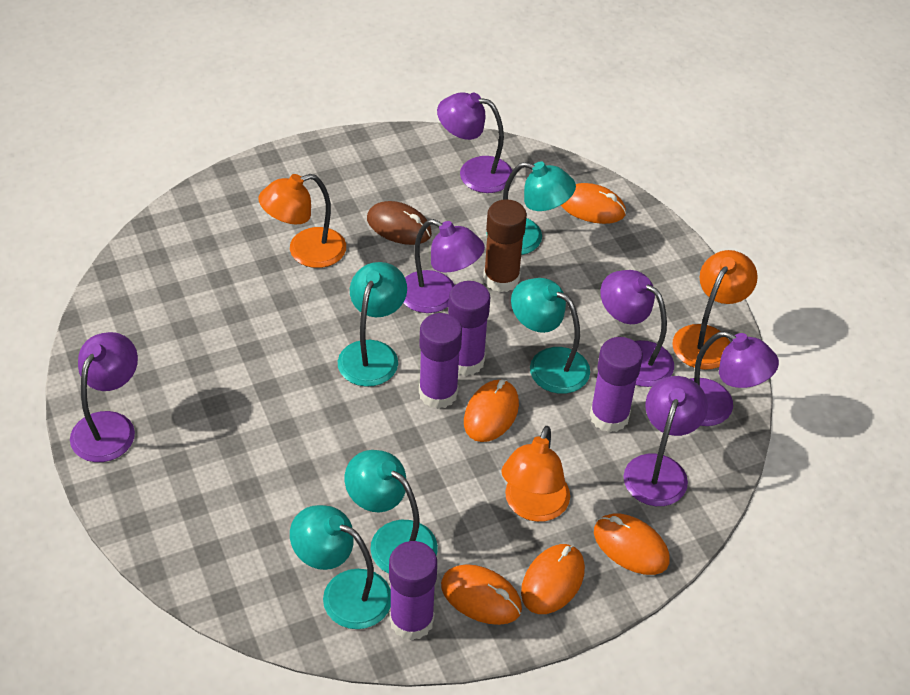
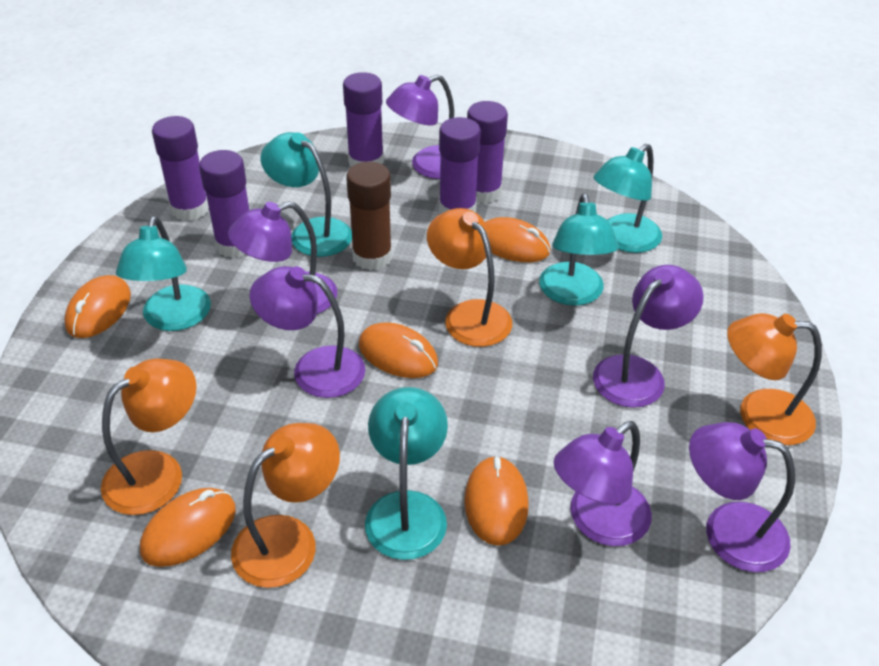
brown mouse: 1 -> 0
orange lamp: 3 -> 4
purple glue stick: 4 -> 5

